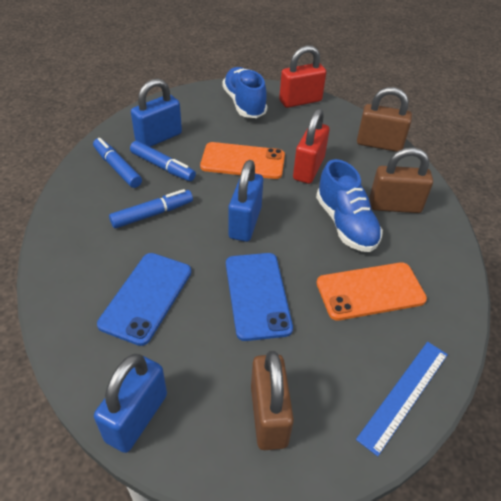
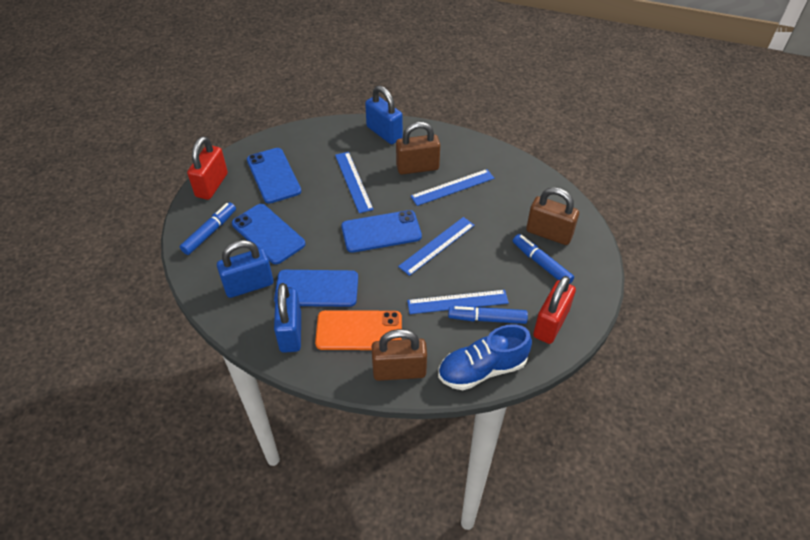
blue phone: 2 -> 4
blue ruler: 1 -> 4
blue shoe: 2 -> 1
orange phone: 2 -> 1

